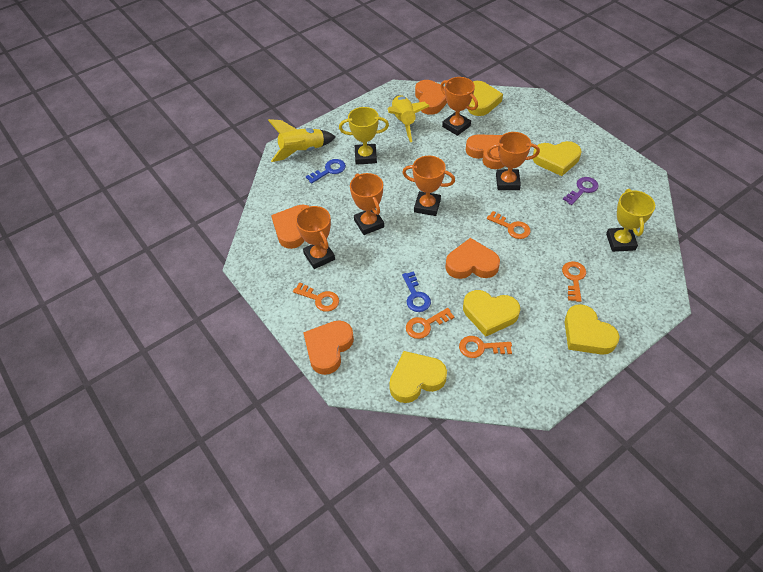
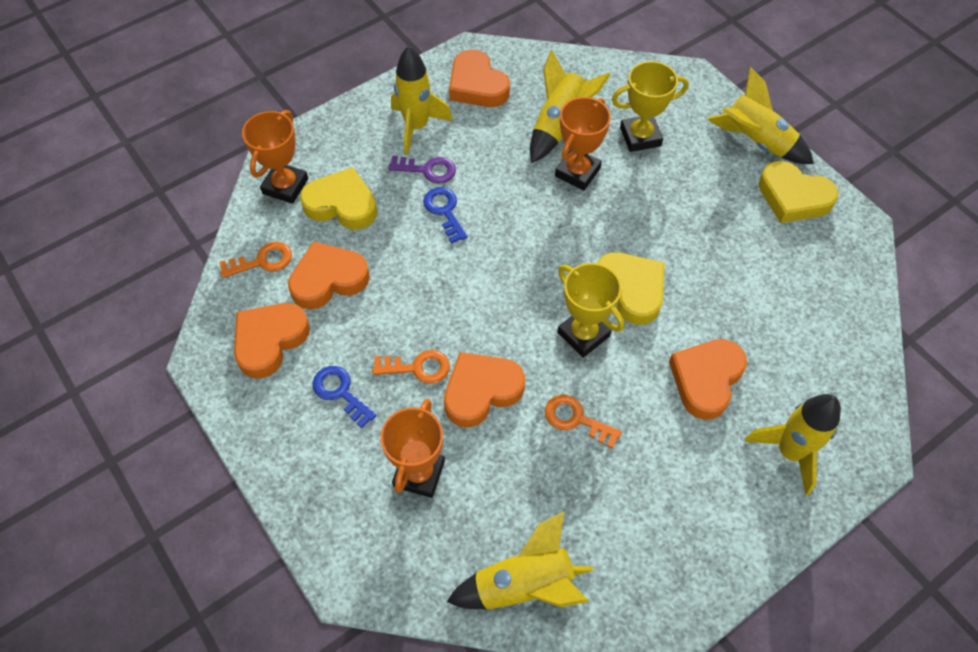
orange key: 5 -> 3
orange trophy: 5 -> 3
yellow heart: 5 -> 3
yellow rocket: 2 -> 5

